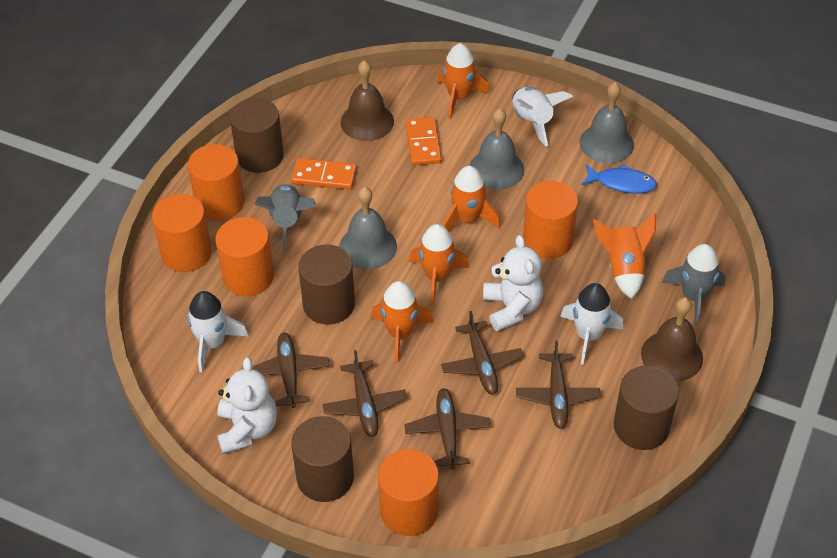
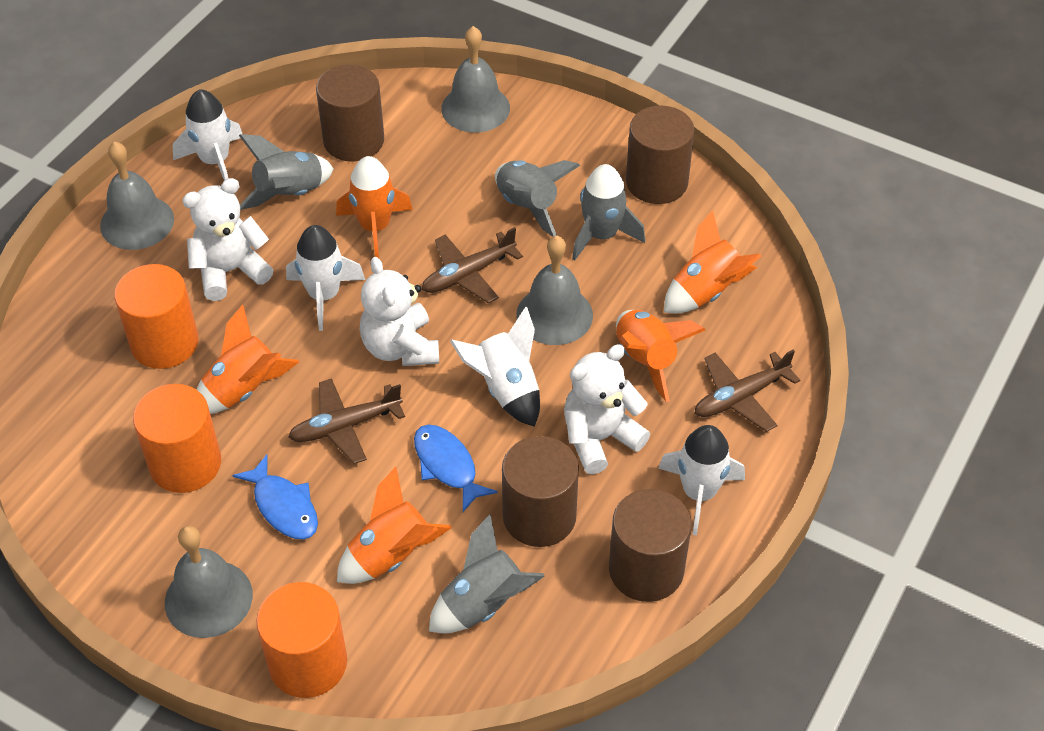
blue fish: 1 -> 2
brown bell: 2 -> 0
brown plane: 5 -> 3
grey bell: 3 -> 4
grey rocket: 2 -> 4
orange cylinder: 5 -> 3
orange domino: 2 -> 0
white rocket: 3 -> 4
white teddy bear: 2 -> 3

